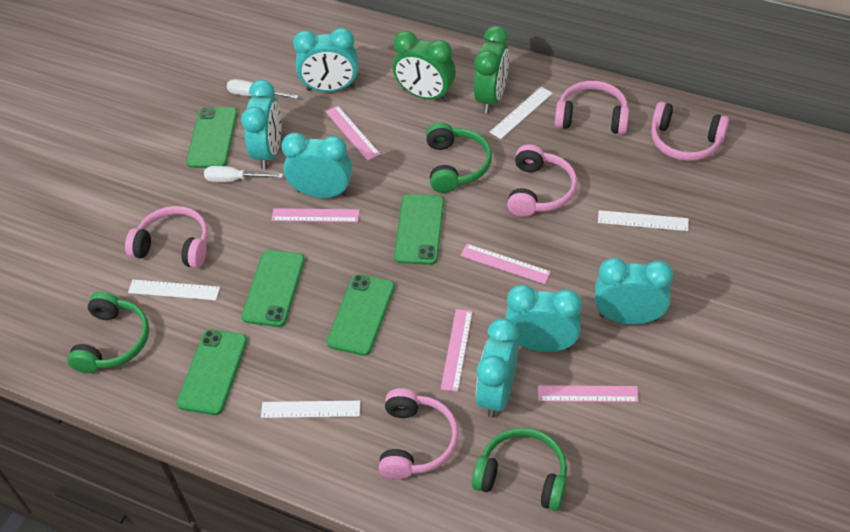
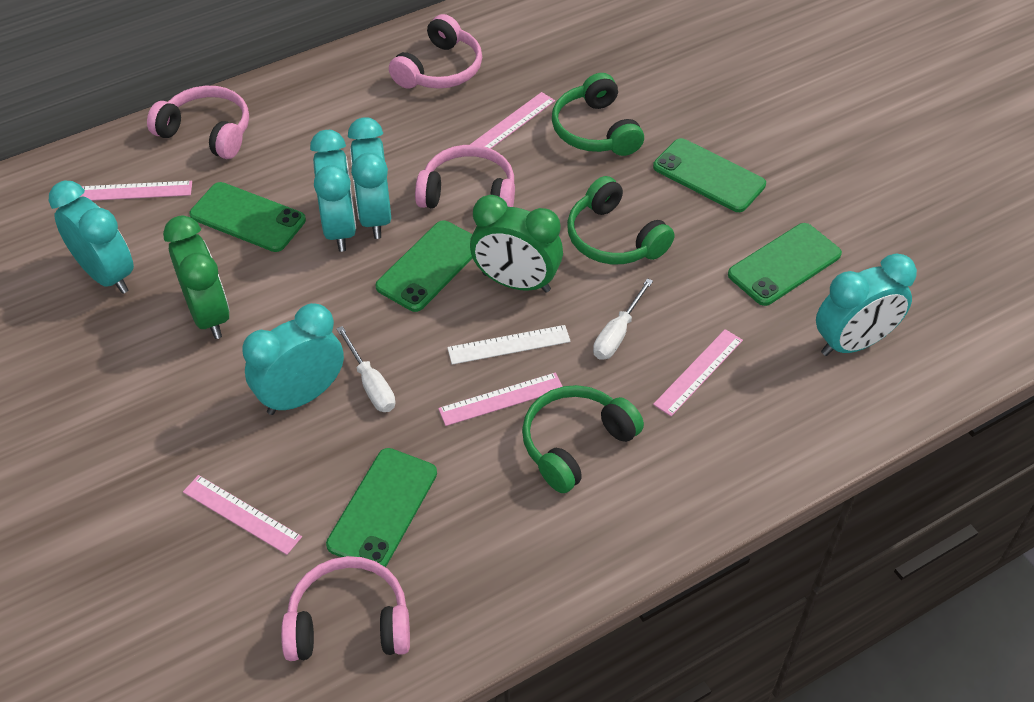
pink headphones: 5 -> 4
turquoise clock: 6 -> 5
white ruler: 4 -> 1

